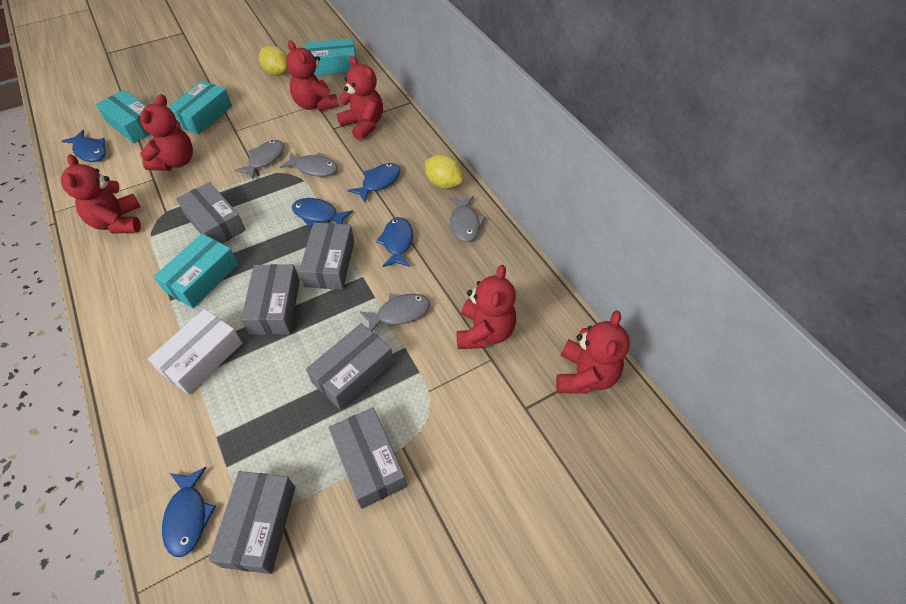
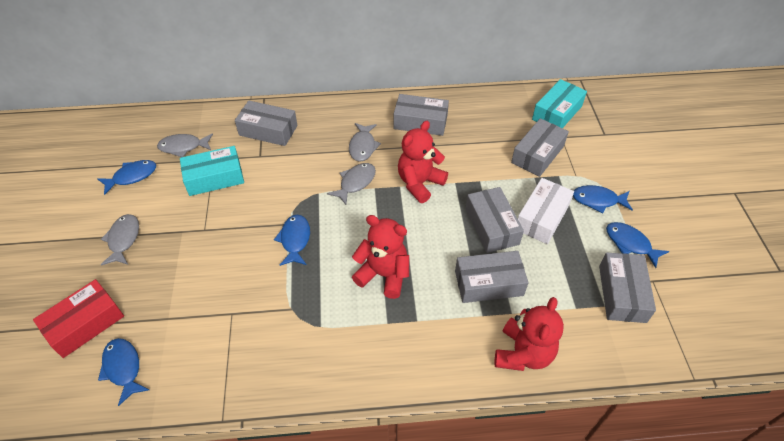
red box: 0 -> 1
red teddy bear: 6 -> 3
turquoise box: 4 -> 2
yellow lemon: 2 -> 0

